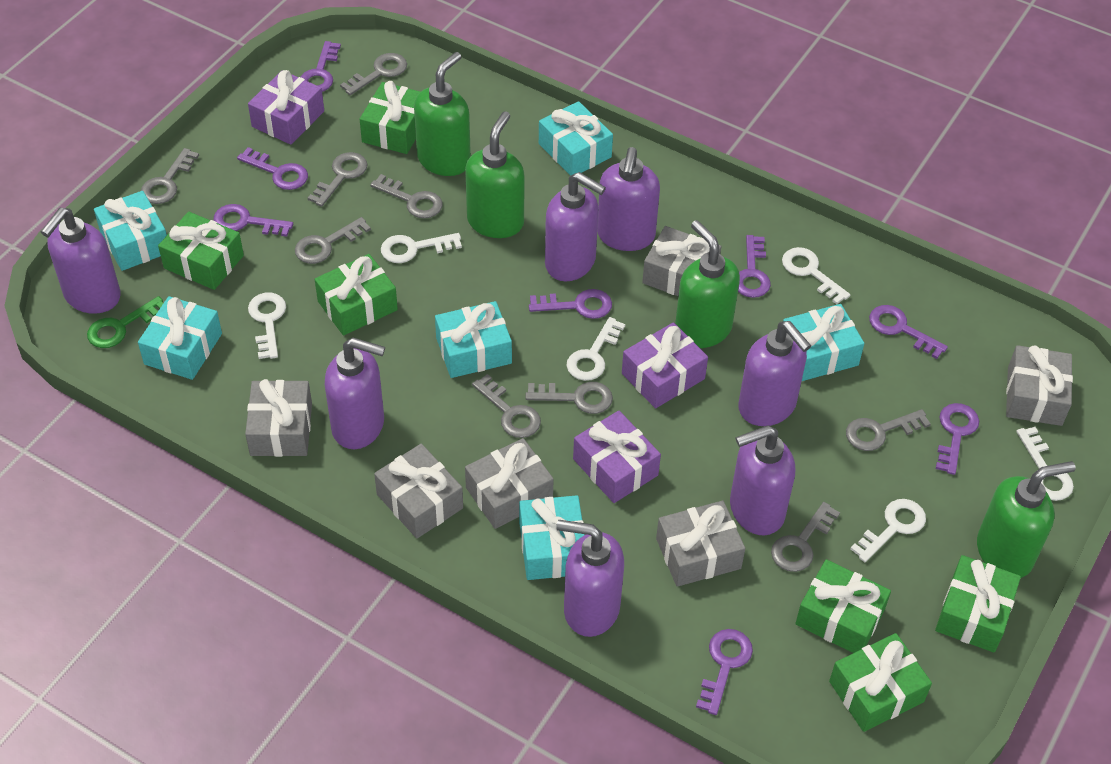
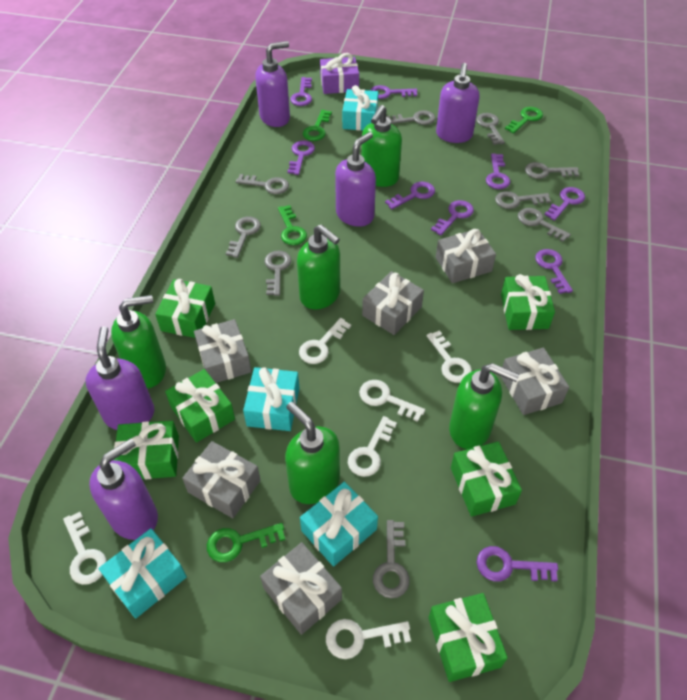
green key: 1 -> 4
green soap dispenser: 4 -> 5
purple gift: 3 -> 1
purple key: 8 -> 9
purple soap dispenser: 7 -> 5
turquoise gift: 6 -> 4

